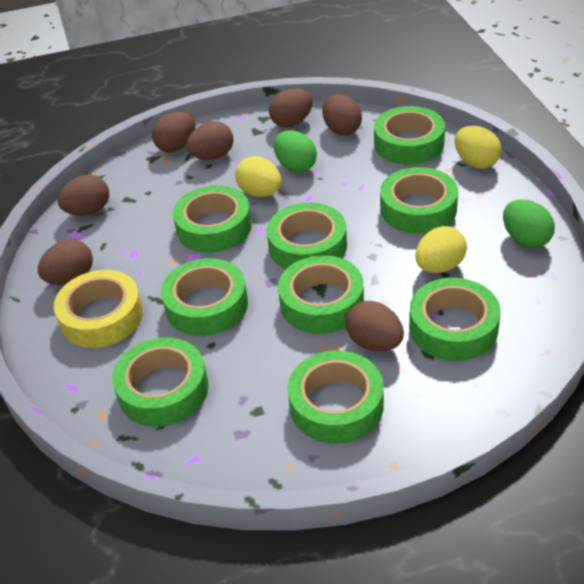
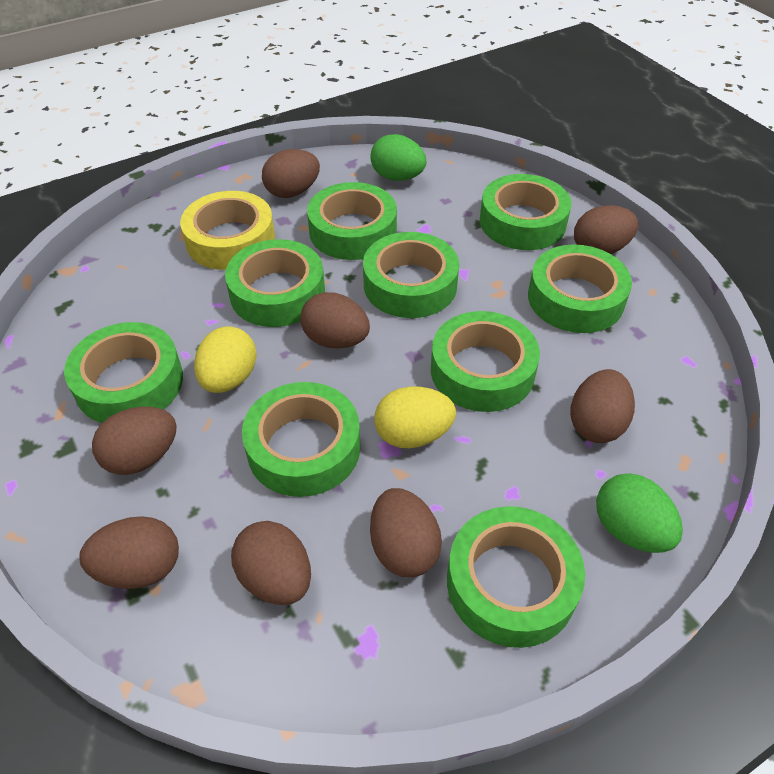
brown egg: 7 -> 8
yellow egg: 3 -> 2

